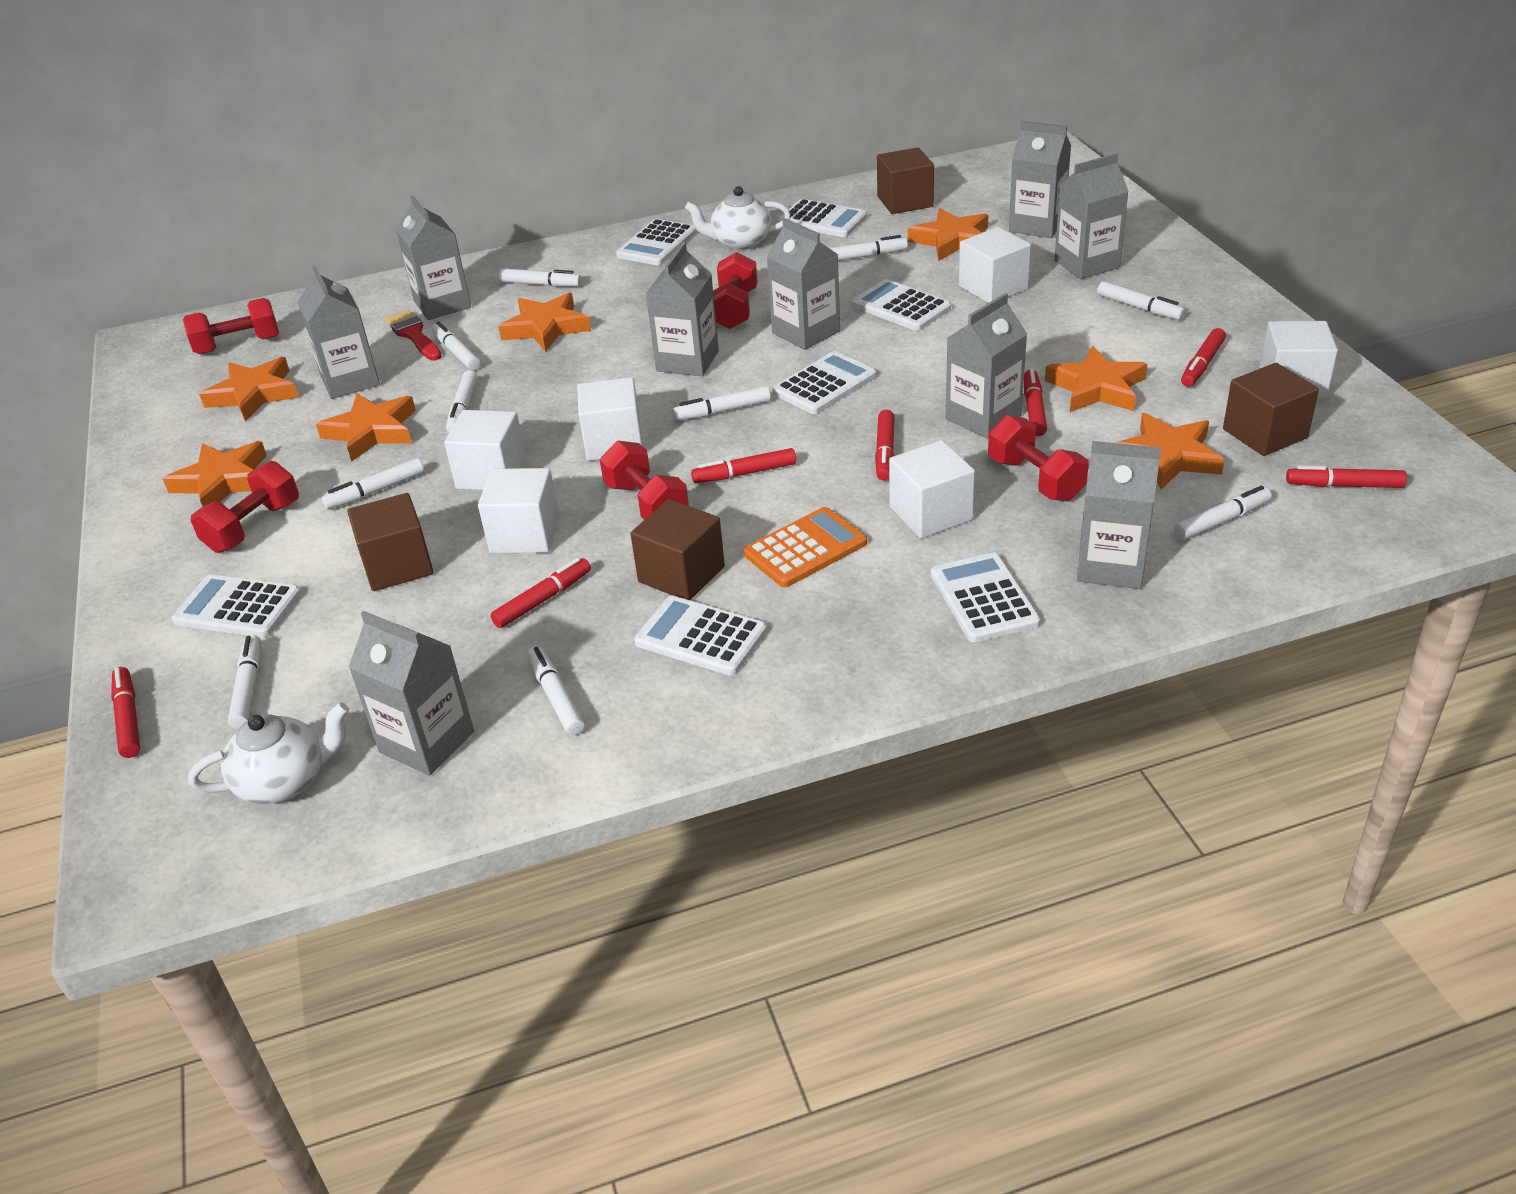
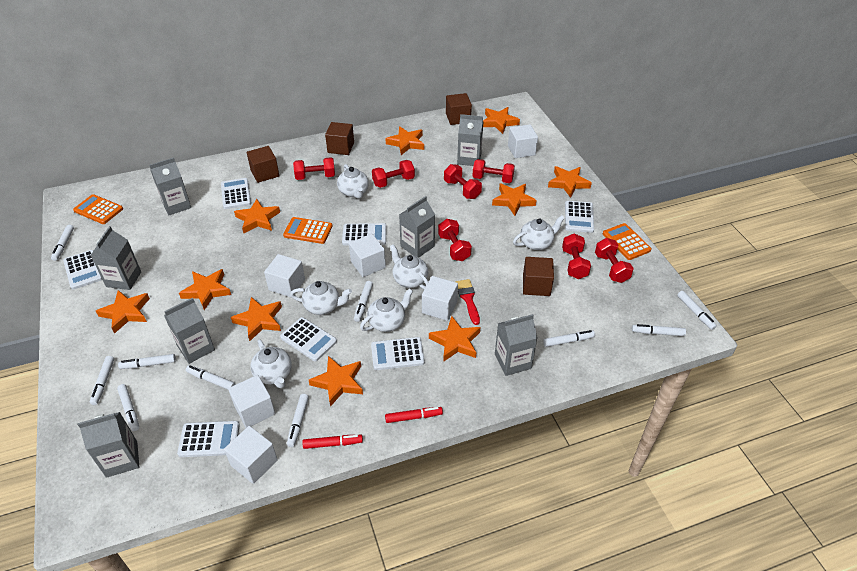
grey carton: 9 -> 7
orange calculator: 1 -> 3
orange star: 7 -> 10
red dumbbell: 5 -> 7
red marker: 7 -> 2
white teapot: 2 -> 6

